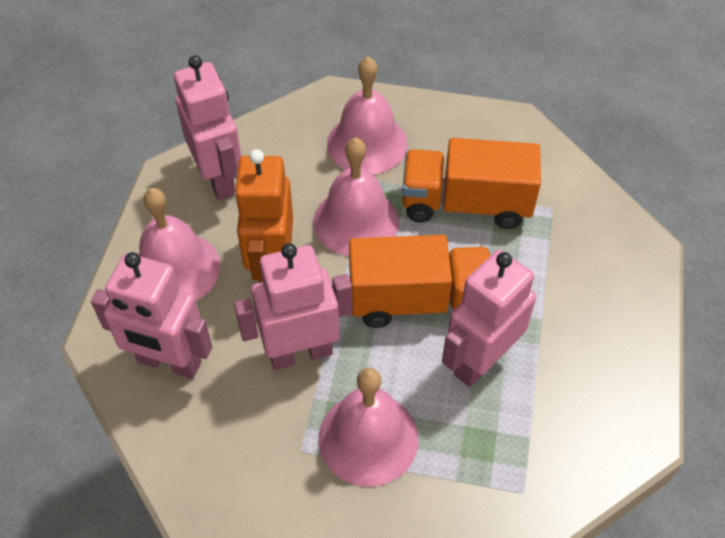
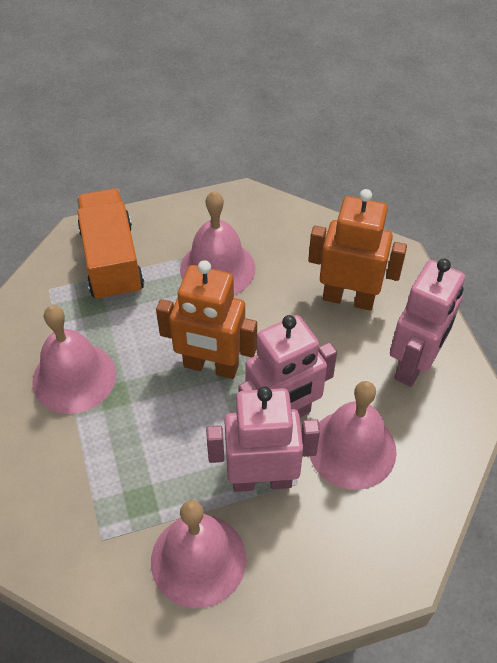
orange robot: 1 -> 2
orange truck: 2 -> 1
pink robot: 4 -> 3

